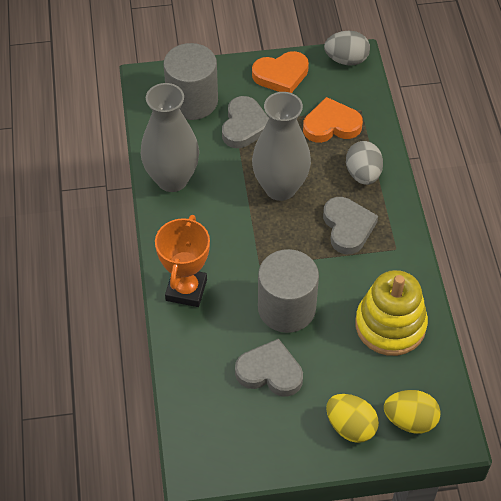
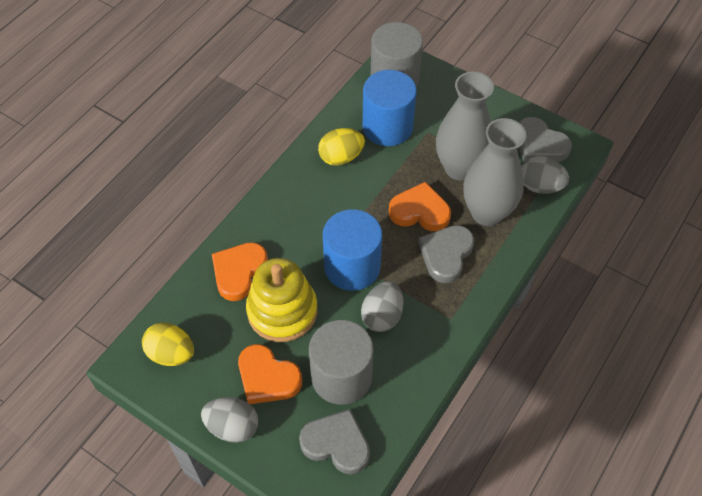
blue cylinder: 0 -> 2
grey egg: 2 -> 3
orange heart: 2 -> 3
orange trophy: 1 -> 0

